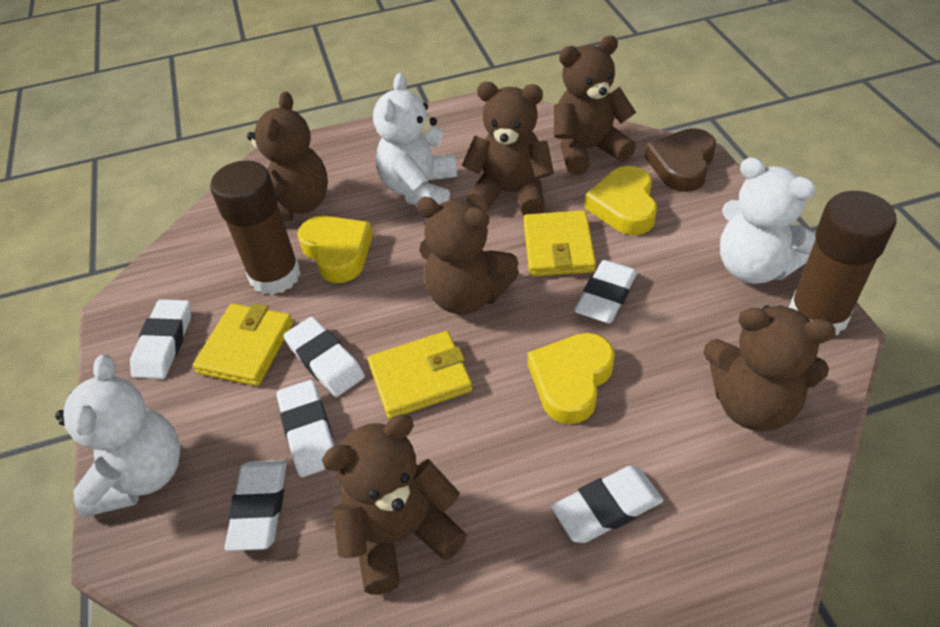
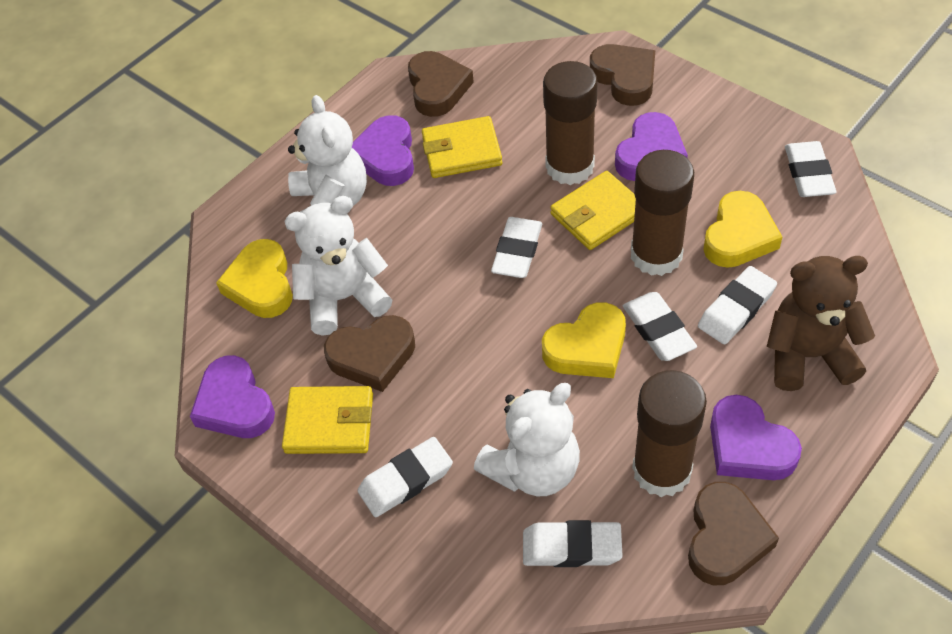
brown glue stick: 2 -> 3
brown heart: 1 -> 4
brown teddy bear: 6 -> 1
purple heart: 0 -> 4

